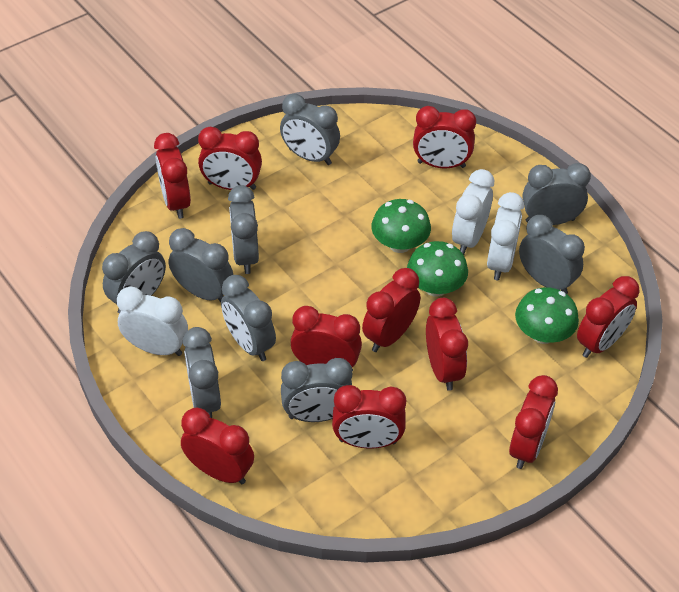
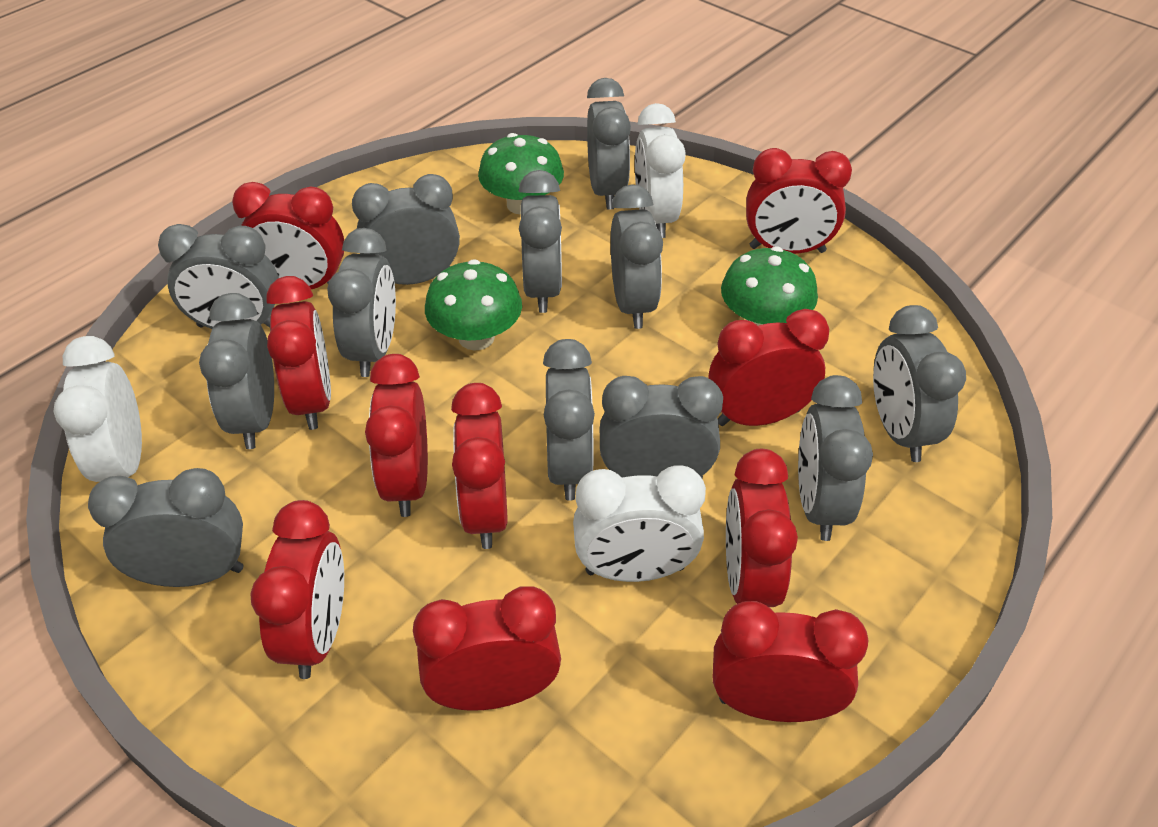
grey clock: 9 -> 12

